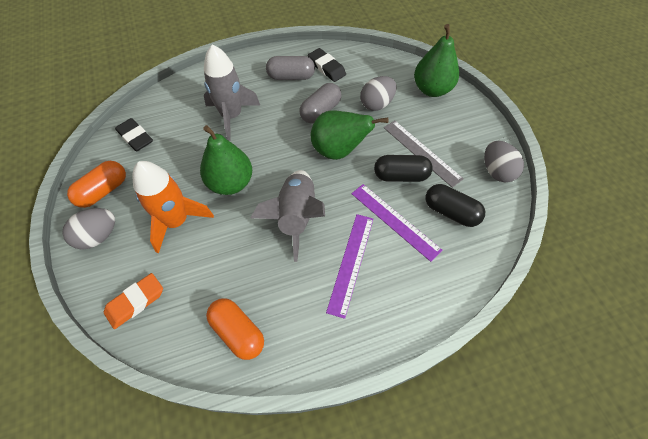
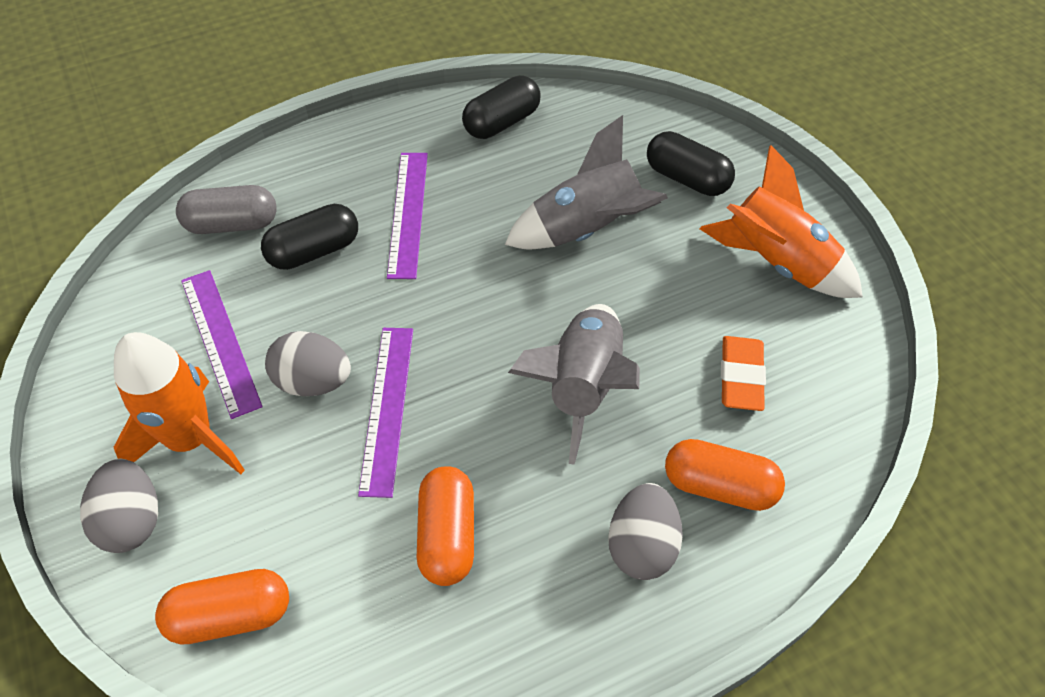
black capsule: 2 -> 3
black eraser: 2 -> 0
green pear: 3 -> 0
grey capsule: 2 -> 1
grey ruler: 1 -> 0
orange capsule: 2 -> 3
orange rocket: 1 -> 2
purple ruler: 2 -> 3

